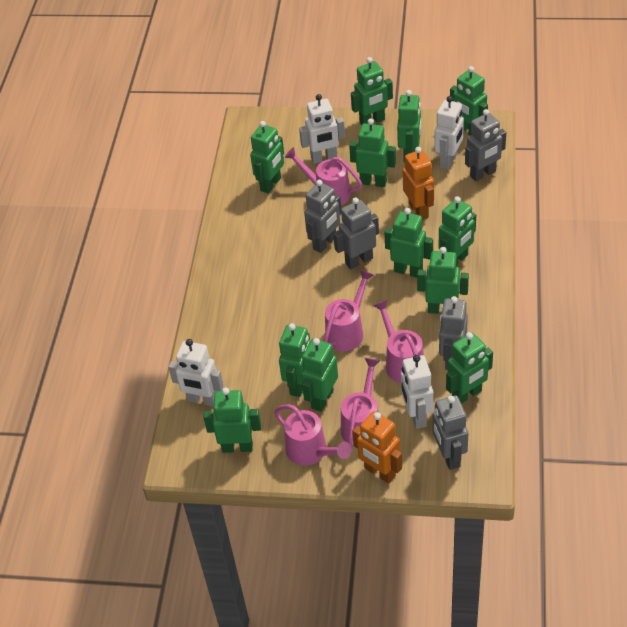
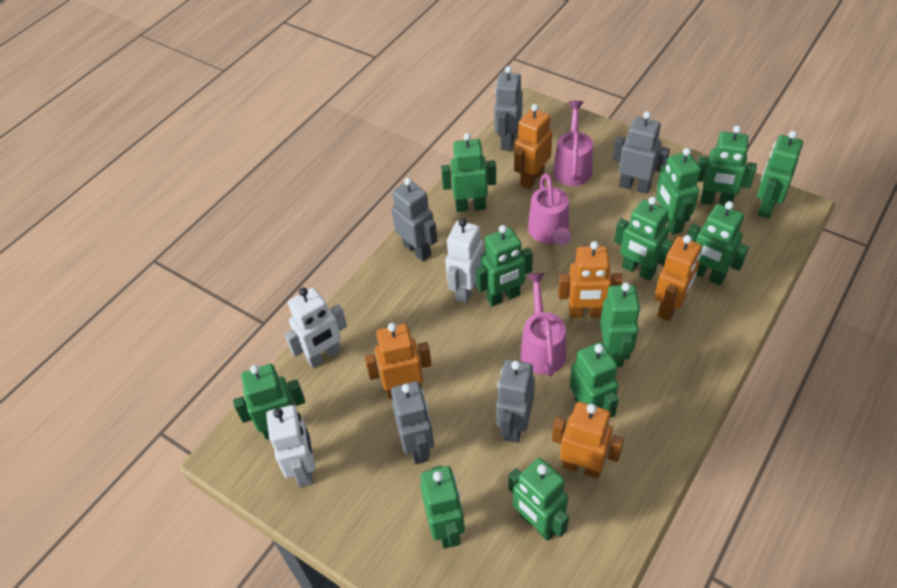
orange robot: 2 -> 5
pink watering can: 5 -> 3
white robot: 4 -> 3

